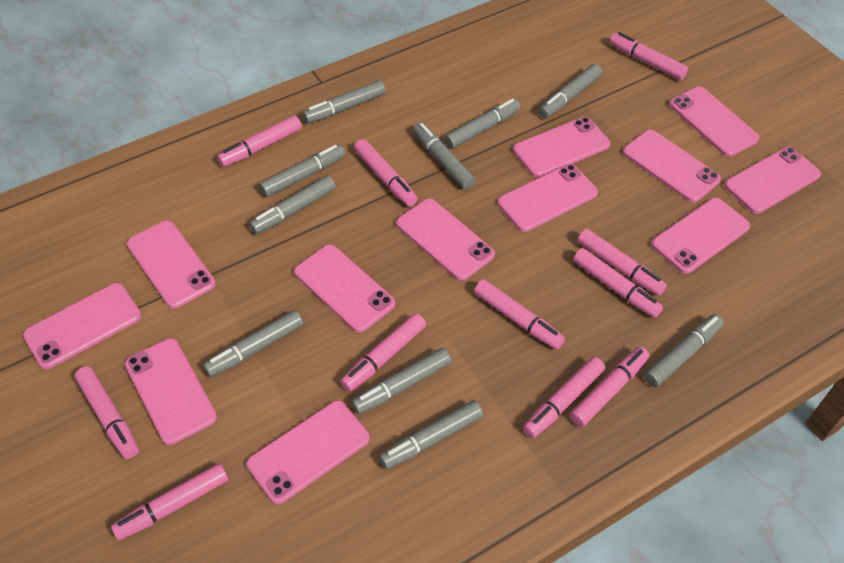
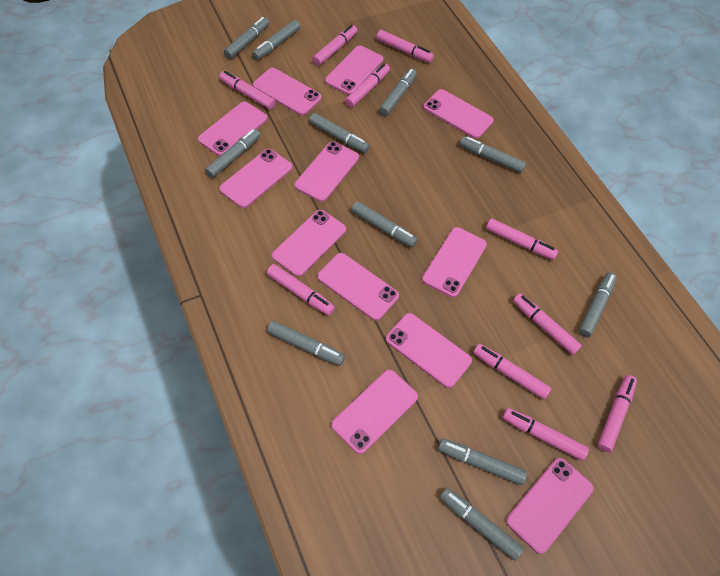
grey marker: 10 -> 11
pink marker: 11 -> 10

